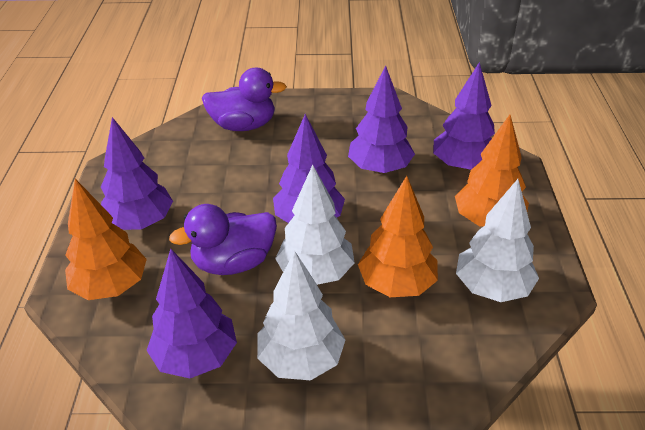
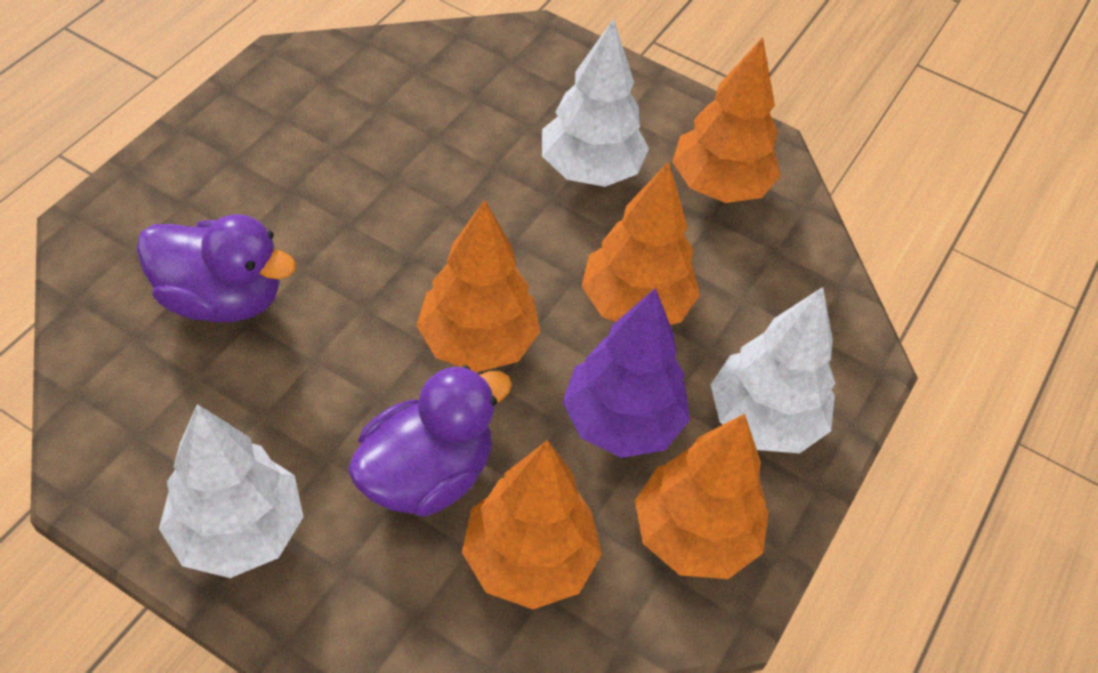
orange tree: 3 -> 5
purple tree: 5 -> 1

